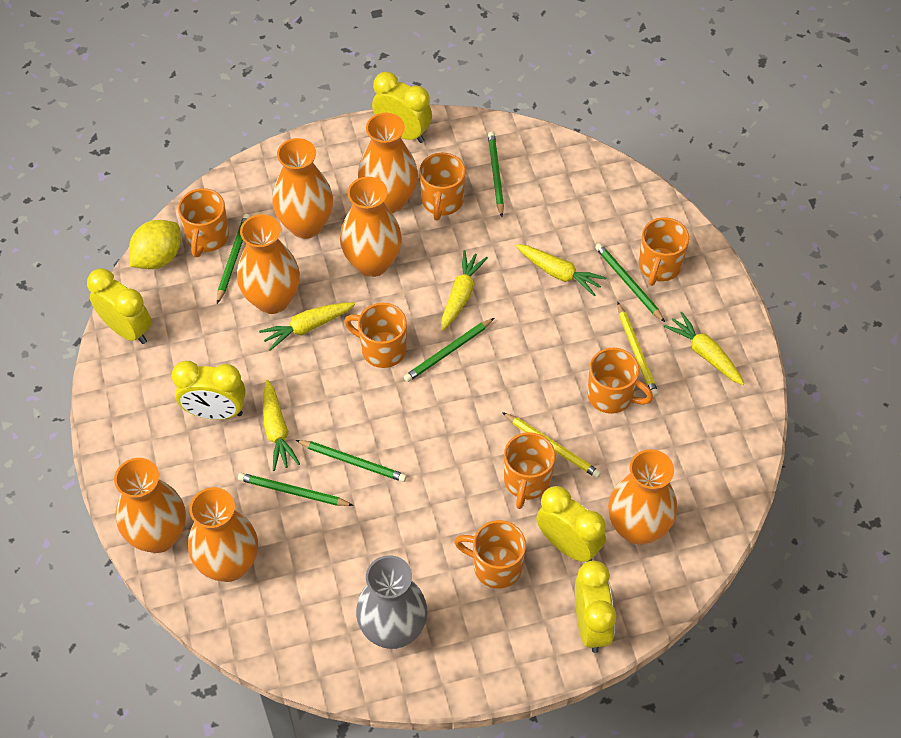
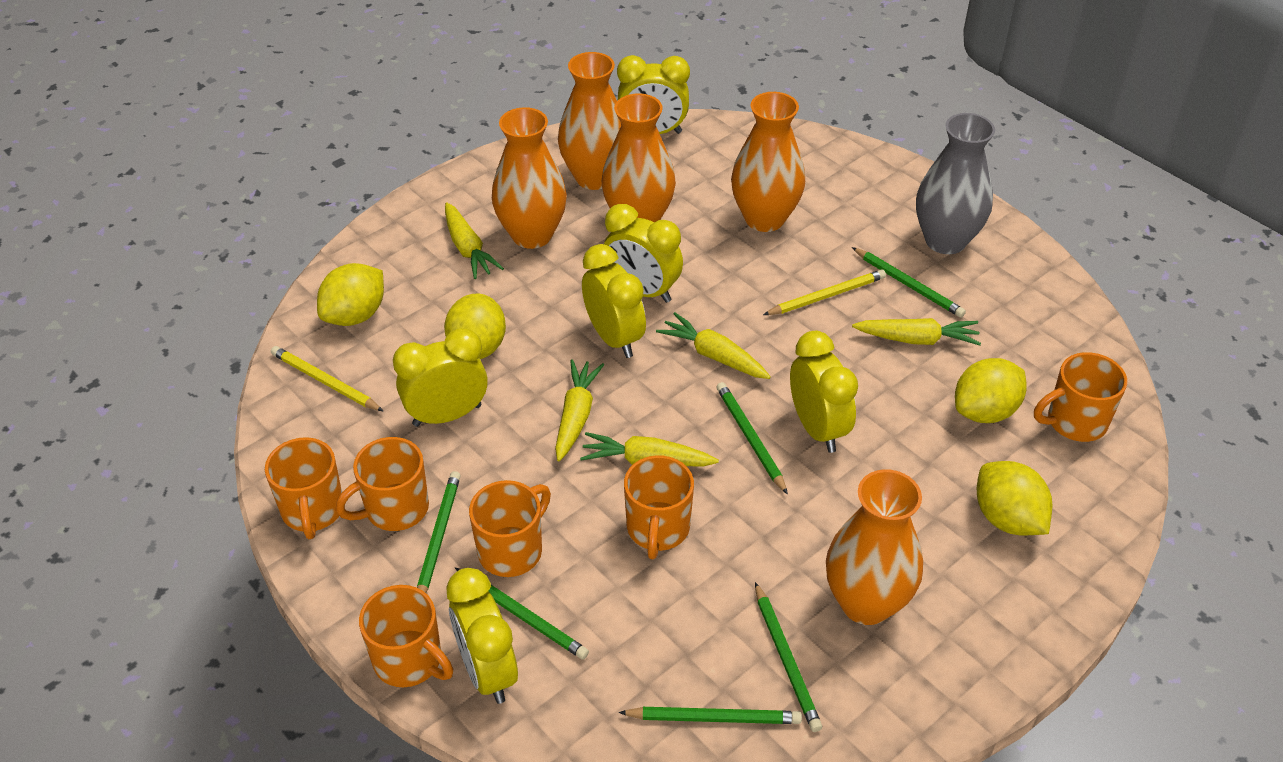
orange mug: 7 -> 6
orange vase: 7 -> 5
yellow clock: 5 -> 6
yellow lemon: 1 -> 4

